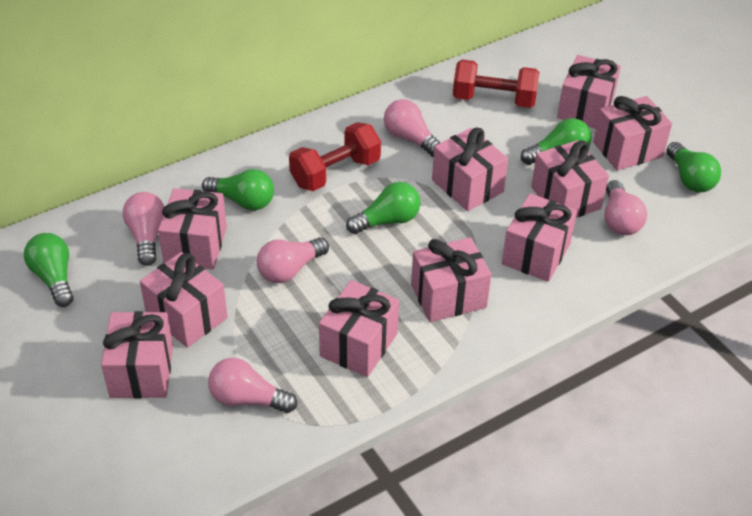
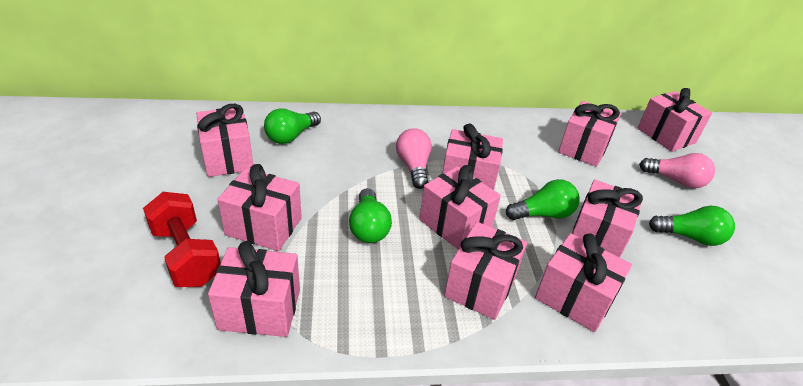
green light bulb: 5 -> 4
pink light bulb: 5 -> 2
red dumbbell: 2 -> 1

